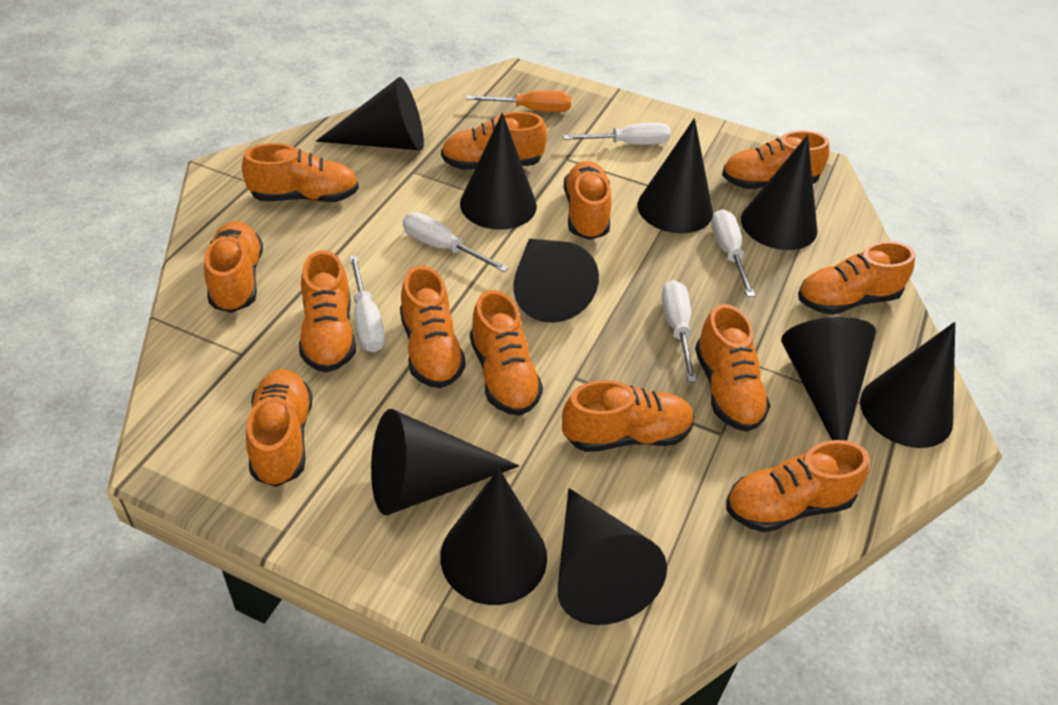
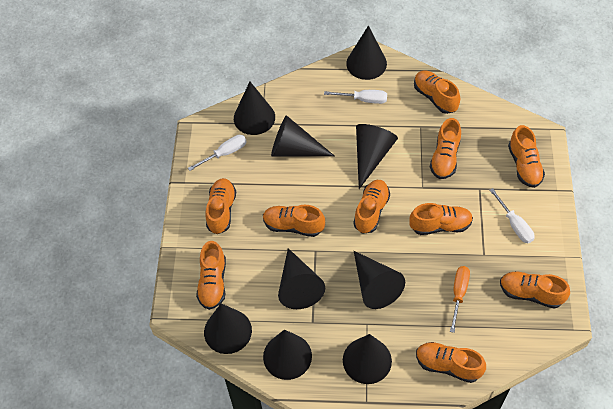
black cone: 10 -> 9
orange shoe: 13 -> 10
white screwdriver: 5 -> 3

